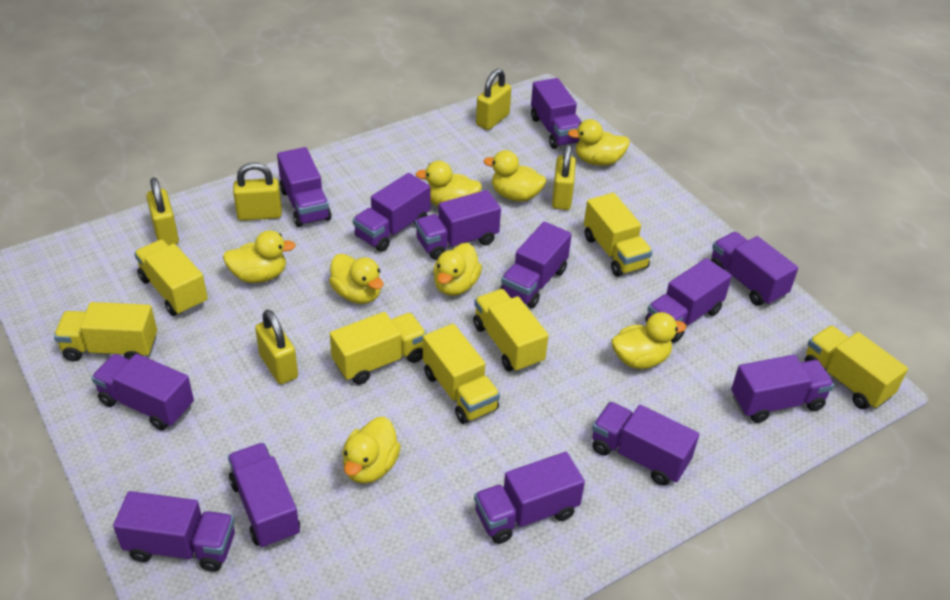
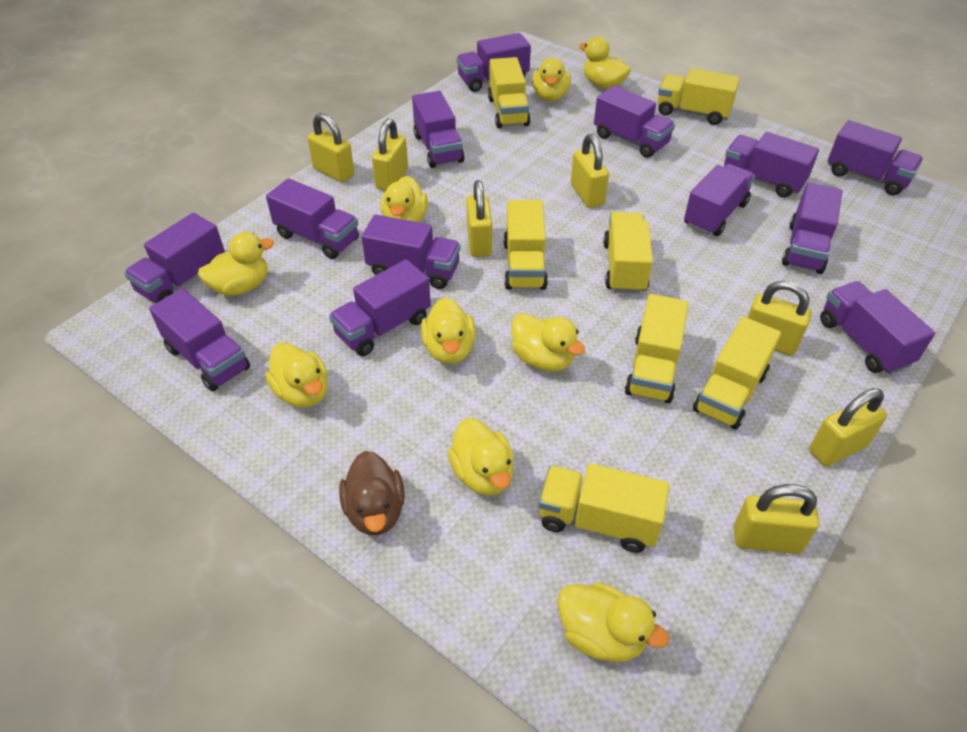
brown duck: 0 -> 1
yellow duck: 8 -> 9
yellow padlock: 5 -> 7

